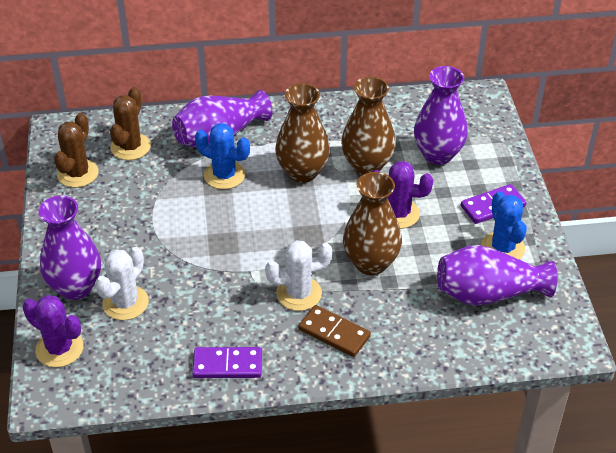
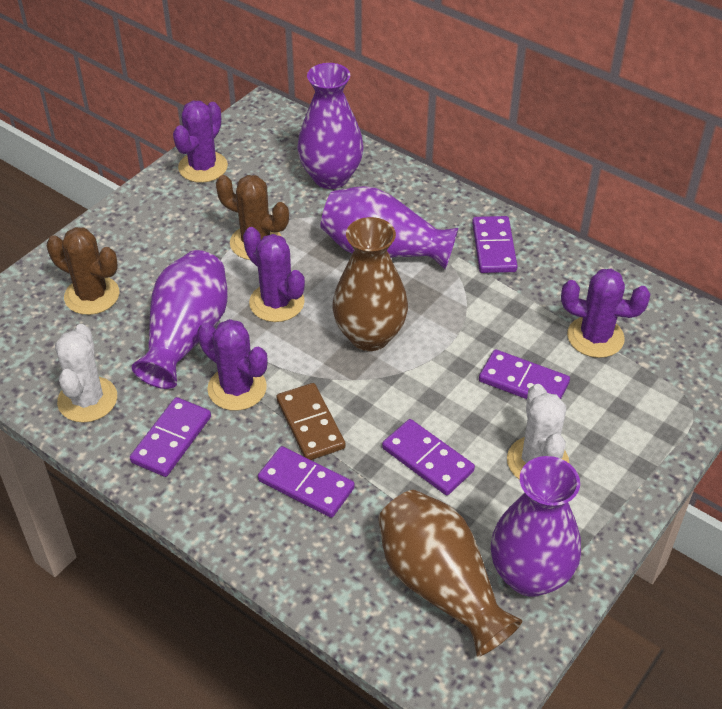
blue cactus: 2 -> 0
brown vase: 3 -> 2
purple cactus: 2 -> 4
purple domino: 2 -> 5

